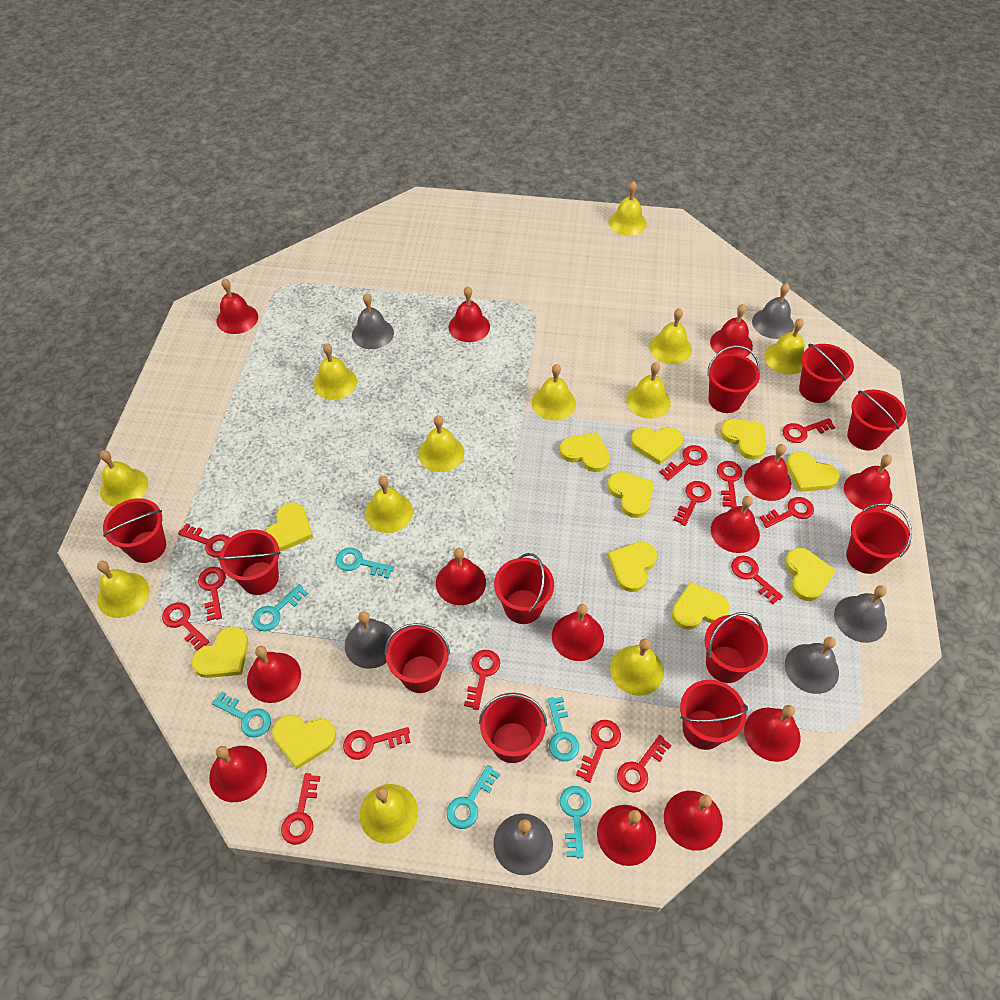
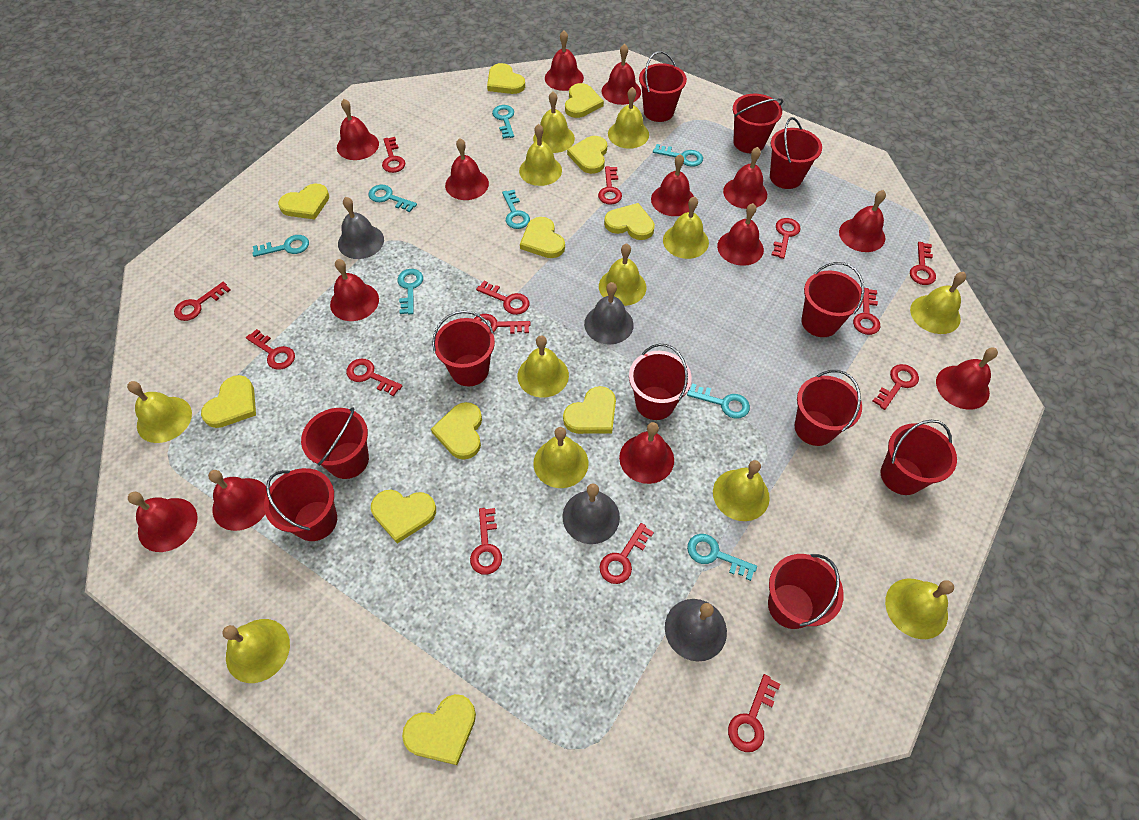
grey bell: 6 -> 4
turquoise key: 6 -> 8

